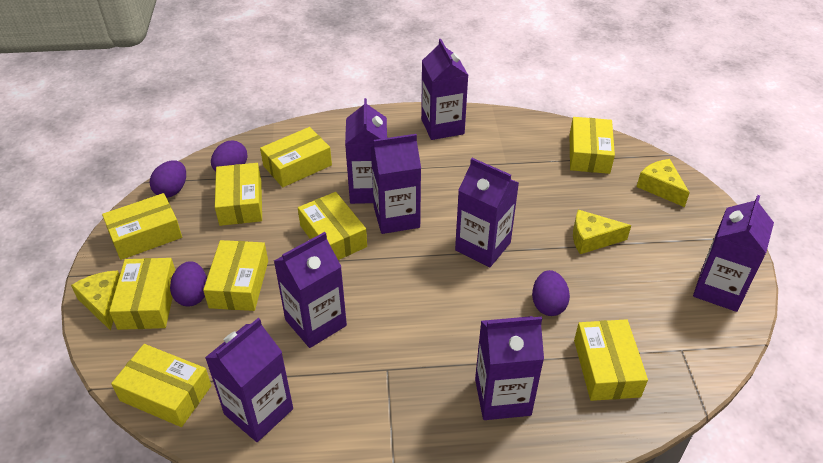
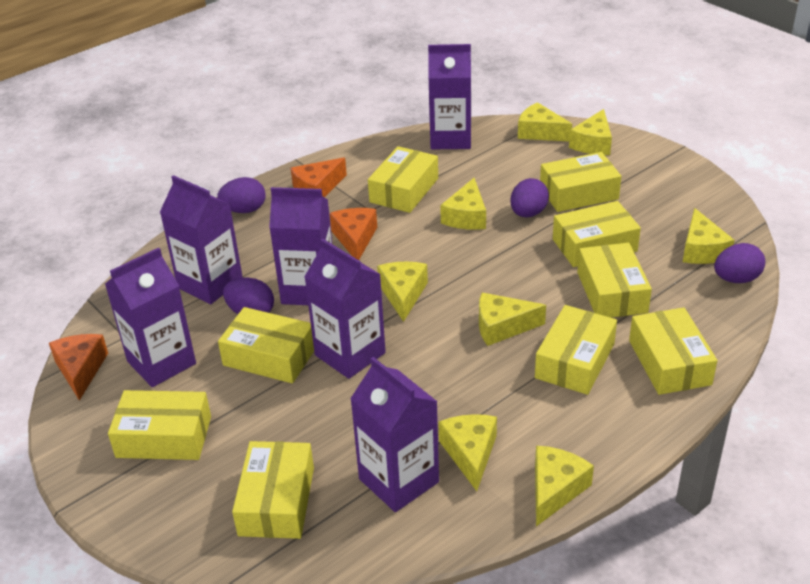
orange cheese: 0 -> 3
purple carton: 8 -> 6
yellow cheese: 3 -> 8

